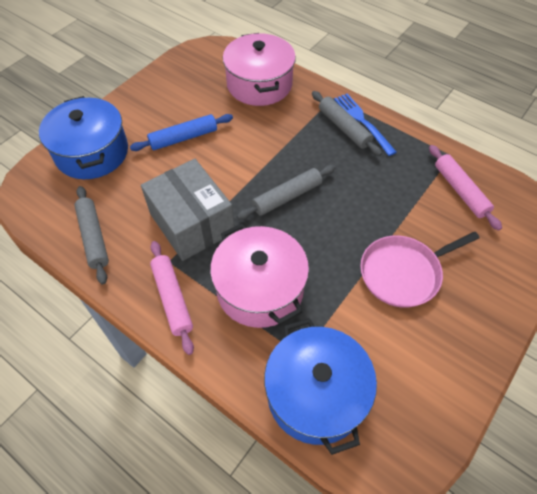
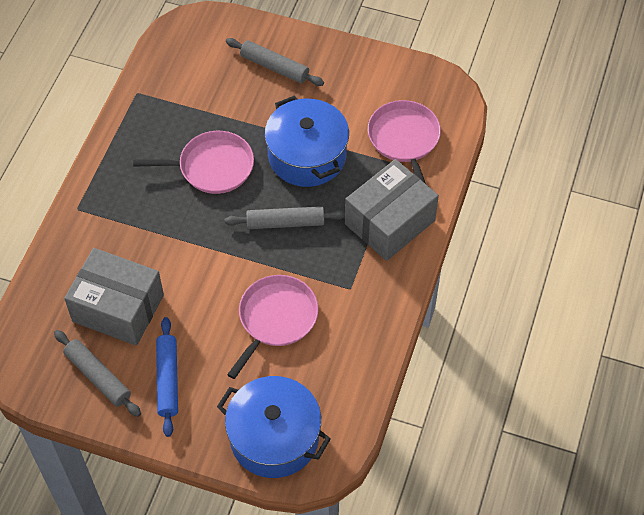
blue fork: 1 -> 0
grey box: 1 -> 2
pink pan: 1 -> 3
pink pot: 2 -> 0
pink rolling pin: 2 -> 0

